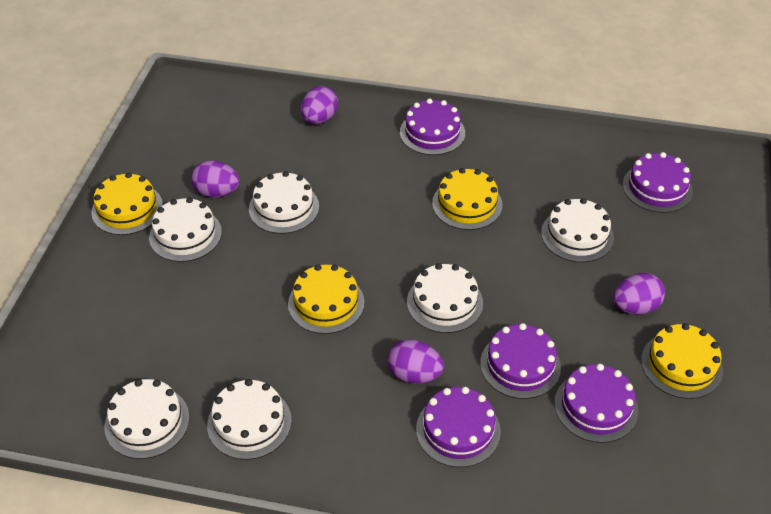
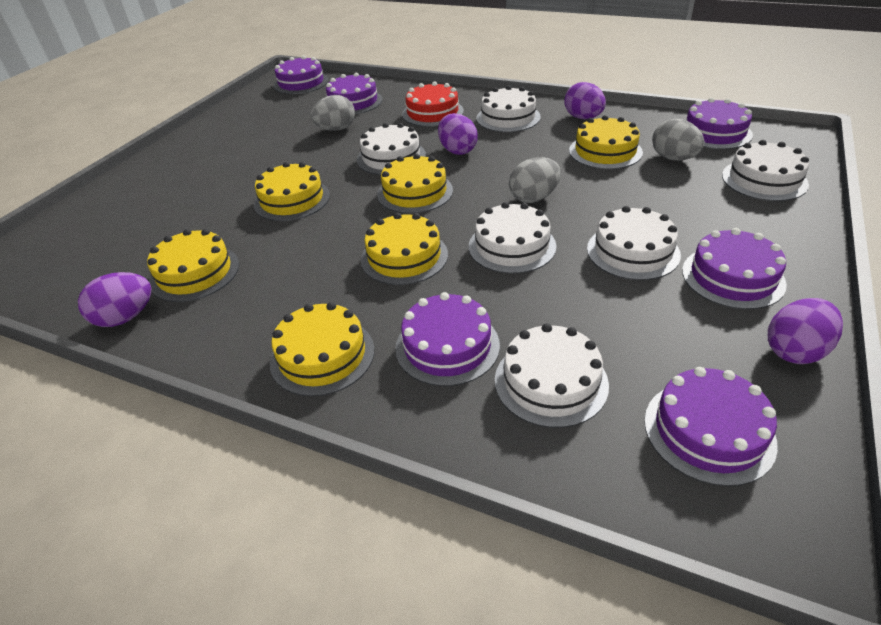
grey egg: 0 -> 3
purple cake: 5 -> 6
red cake: 0 -> 1
yellow cake: 4 -> 6

